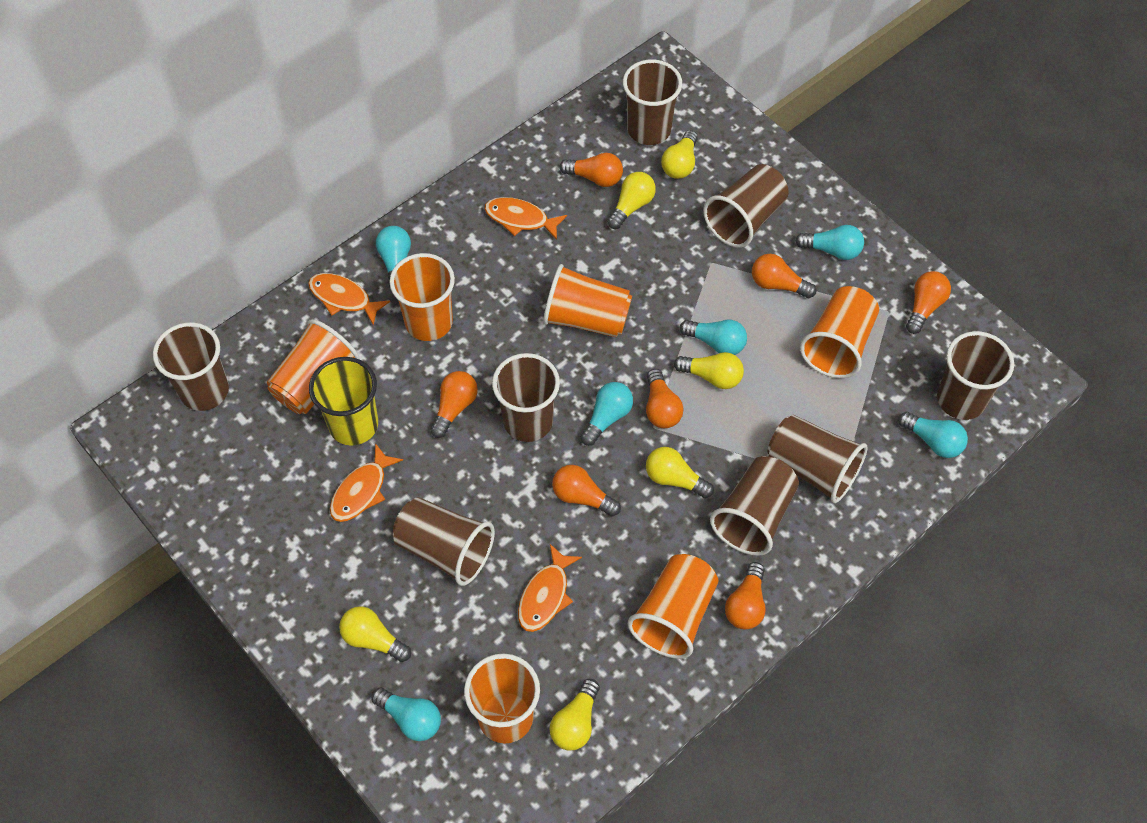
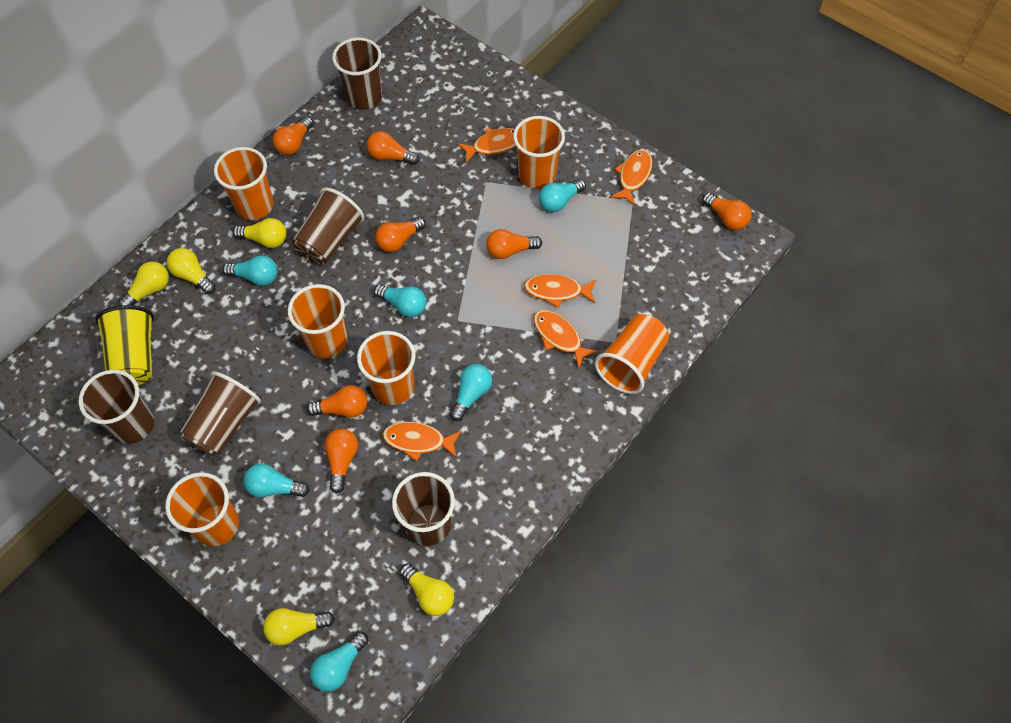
brown cup: 8 -> 5
orange fish: 4 -> 5
yellow light bulb: 6 -> 5

